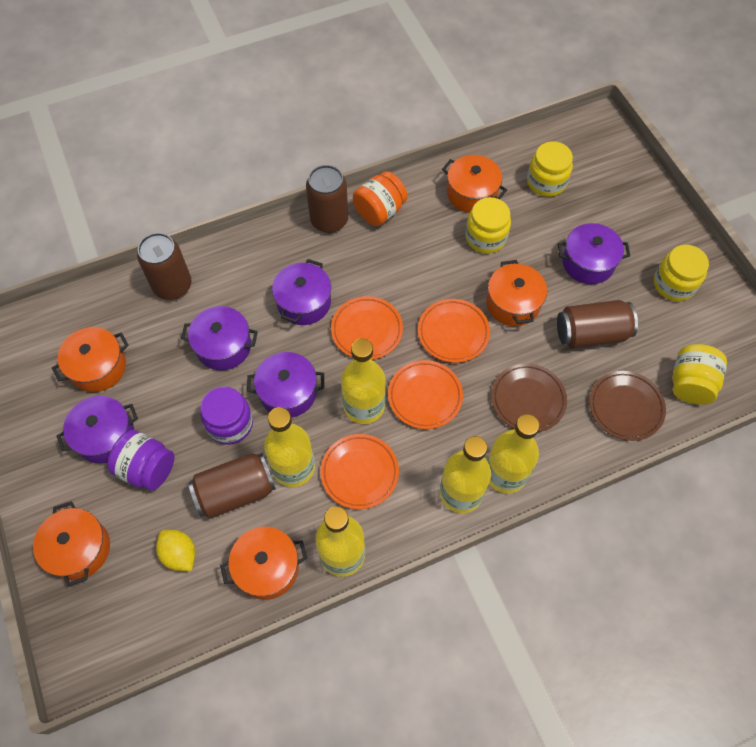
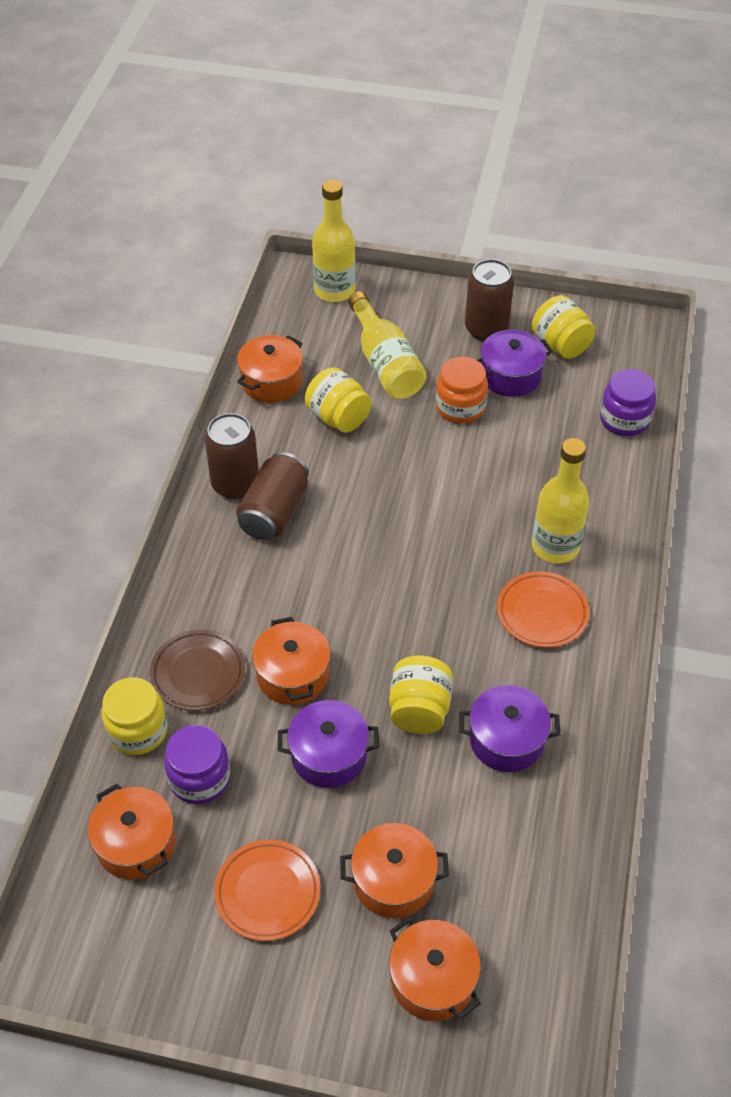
brown can: 4 -> 3
brown plate: 2 -> 1
orange plate: 4 -> 2
purple pot: 5 -> 3
yellow bottle: 5 -> 3
yellow lemon: 1 -> 0

